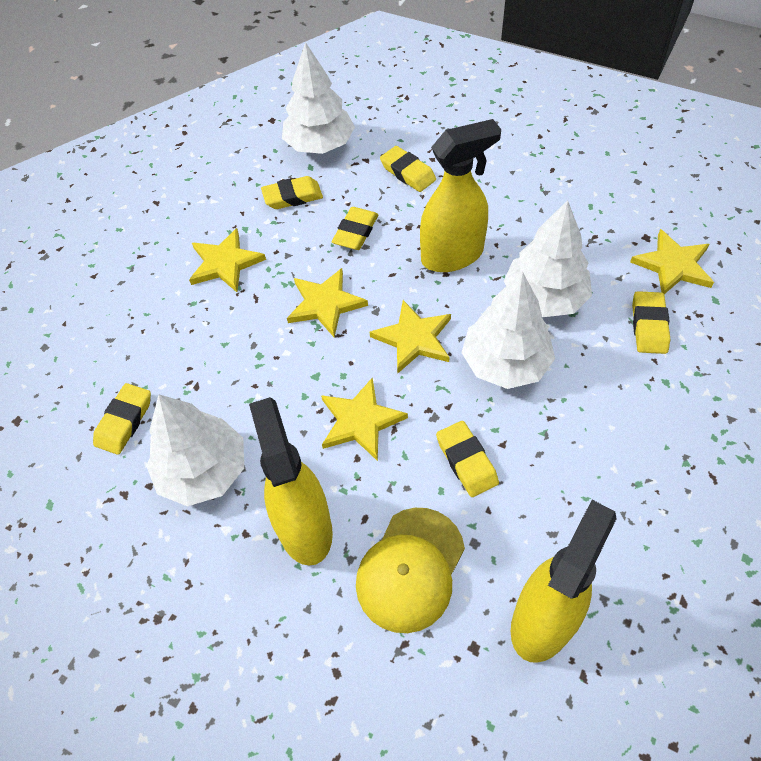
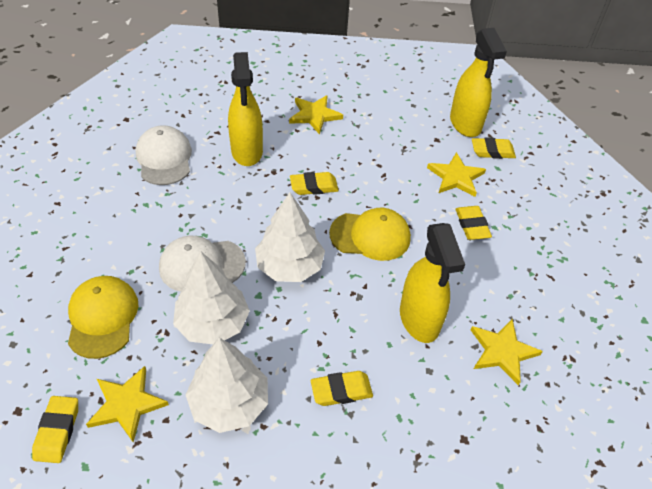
white cap: 0 -> 2
white tree: 4 -> 3
yellow cap: 1 -> 2
yellow eraser: 6 -> 5
yellow star: 5 -> 4

